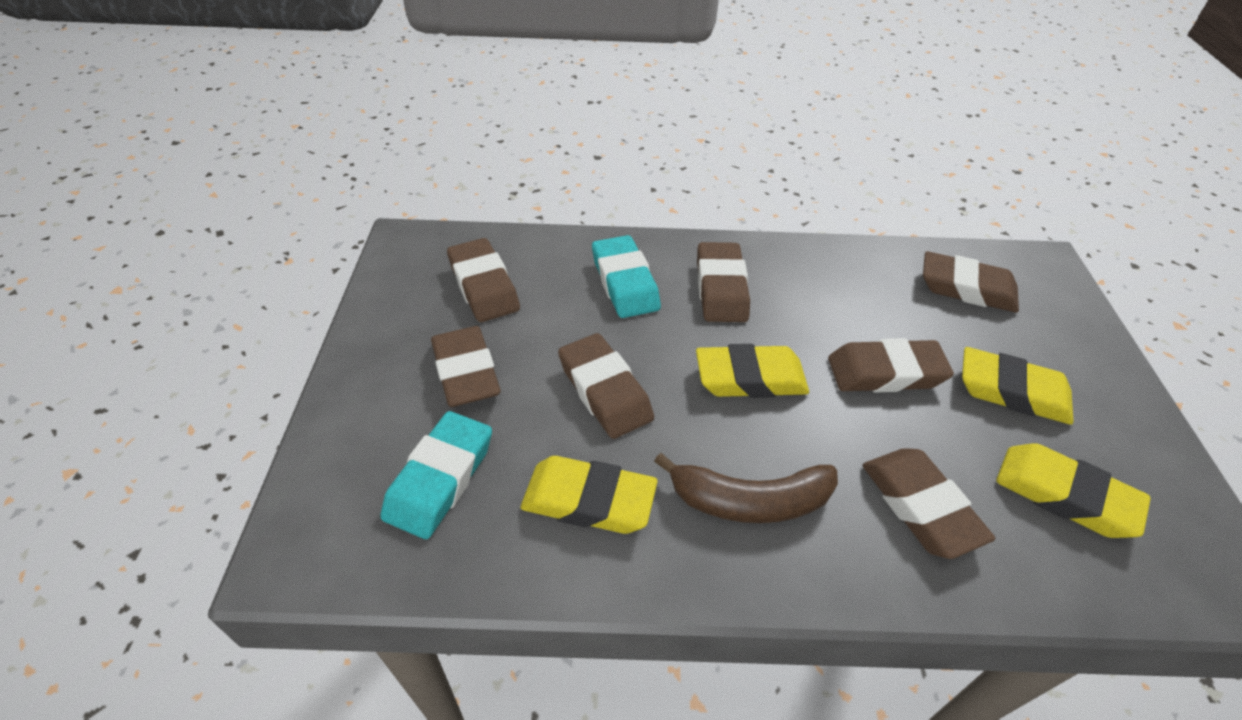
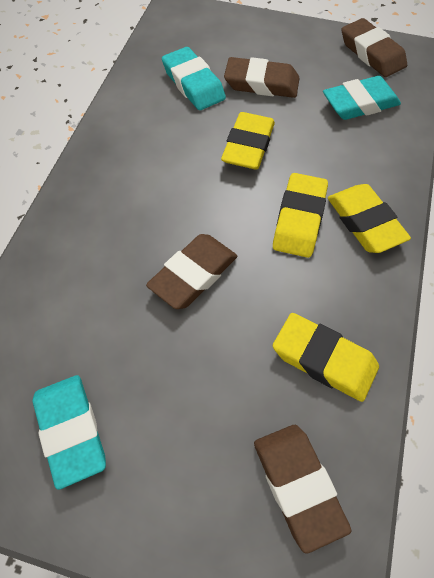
brown banana: 1 -> 0
brown eraser: 7 -> 4
turquoise eraser: 2 -> 3

